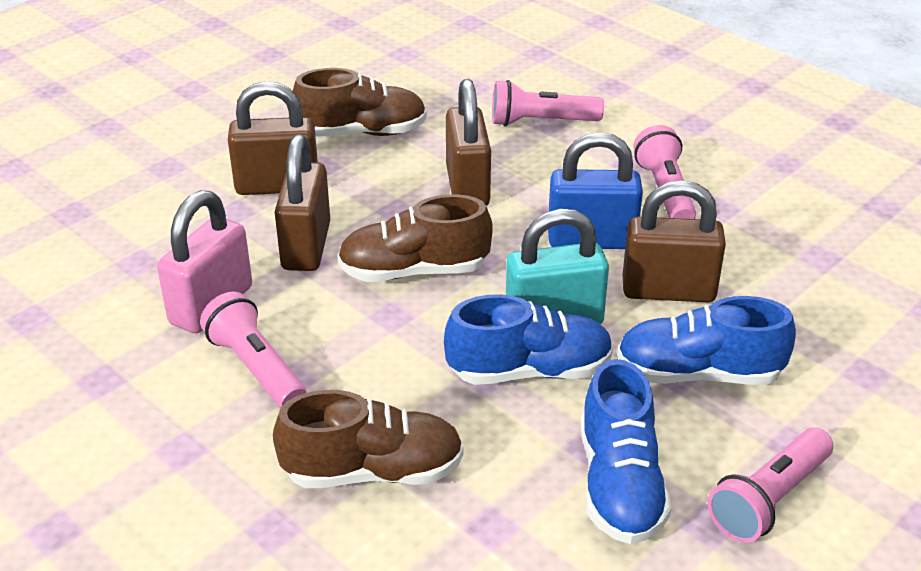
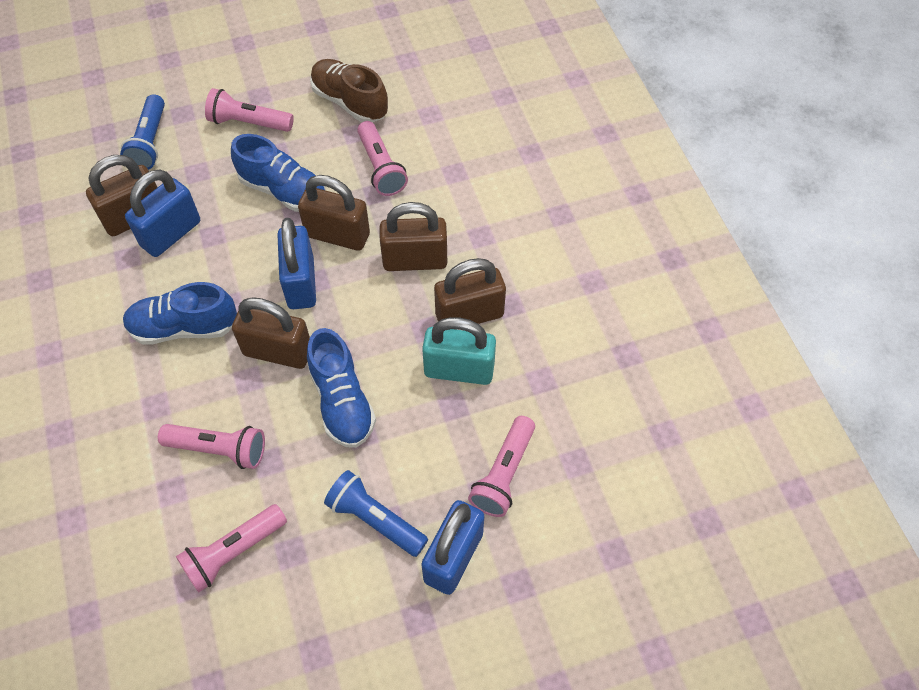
blue flashlight: 0 -> 2
blue padlock: 1 -> 3
brown padlock: 4 -> 5
brown shoe: 3 -> 1
pink flashlight: 4 -> 5
pink padlock: 1 -> 0

